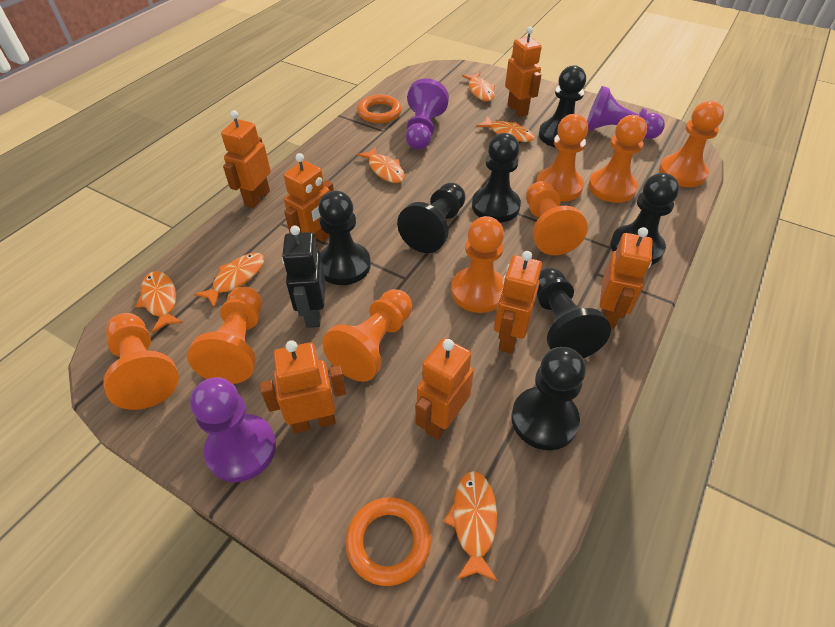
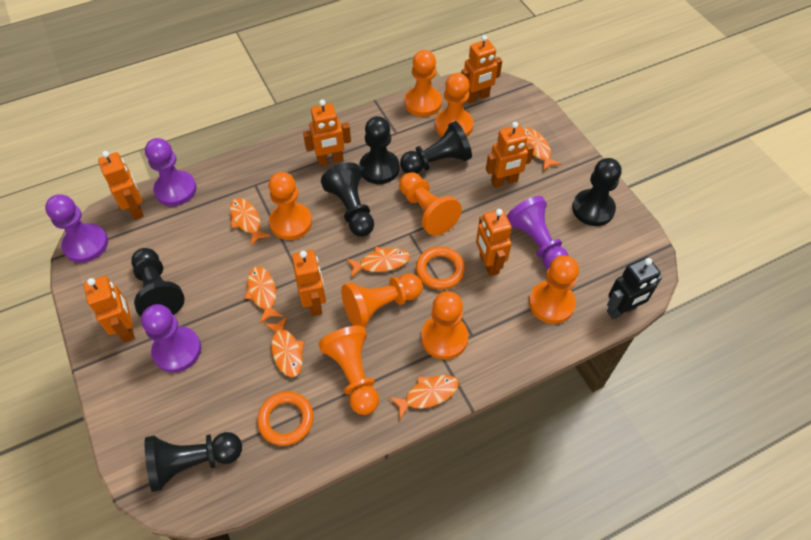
black pawn: 7 -> 6
purple pawn: 3 -> 4

